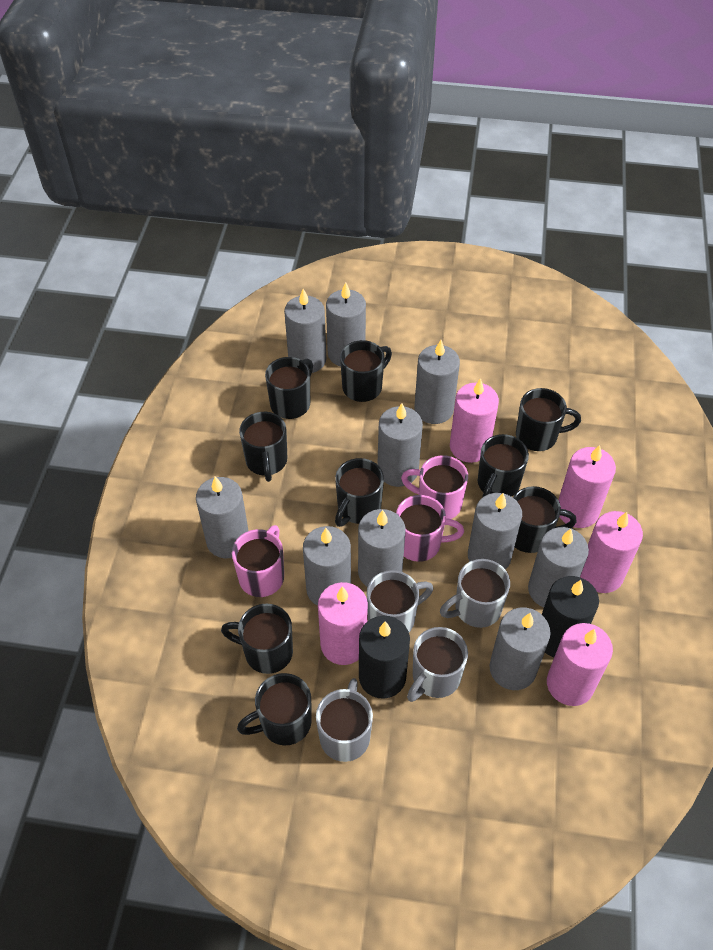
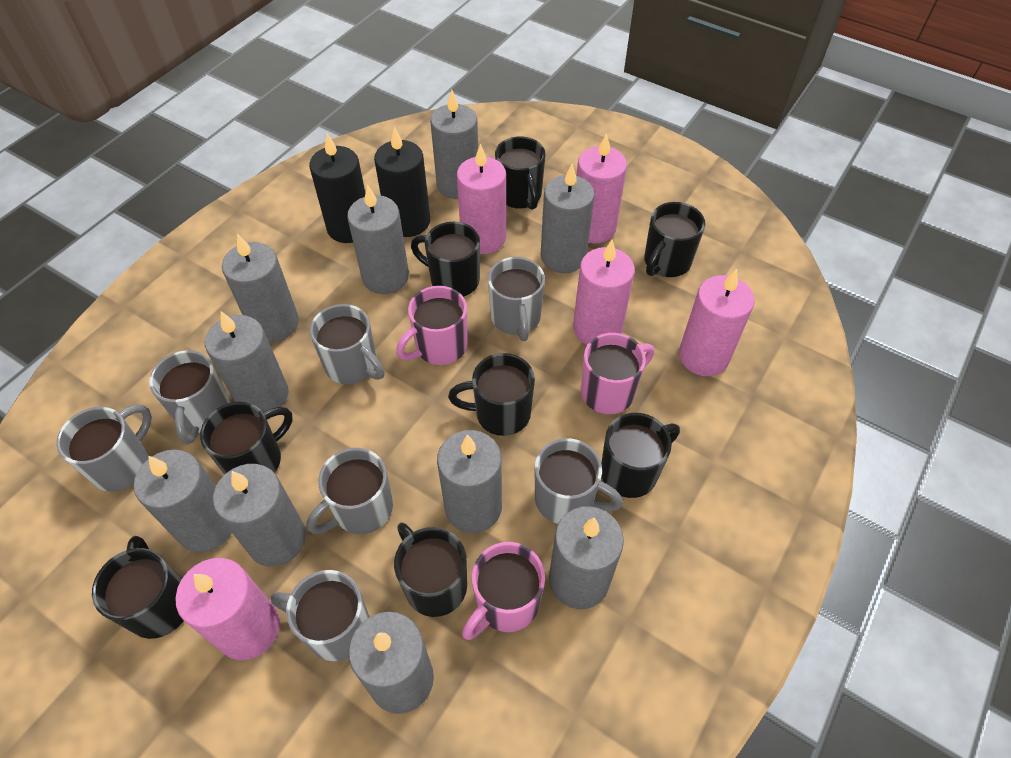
black mug: 9 -> 8
grey mug: 4 -> 7

